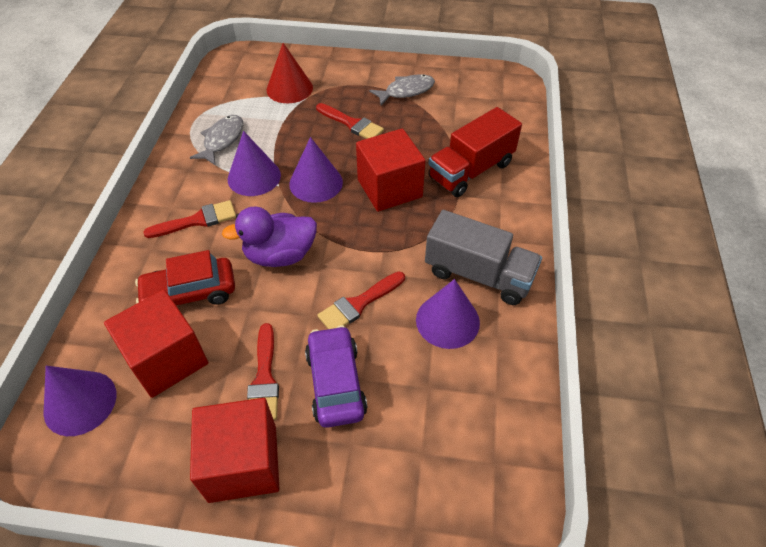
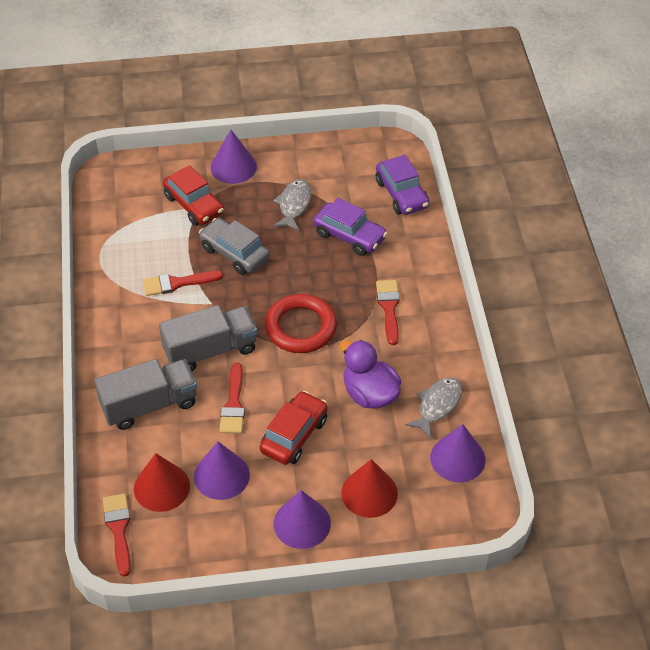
grey car: 0 -> 1
grey truck: 1 -> 2
purple car: 1 -> 2
red car: 1 -> 2
red cone: 1 -> 2
red cube: 3 -> 0
red ring: 0 -> 1
red truck: 1 -> 0

